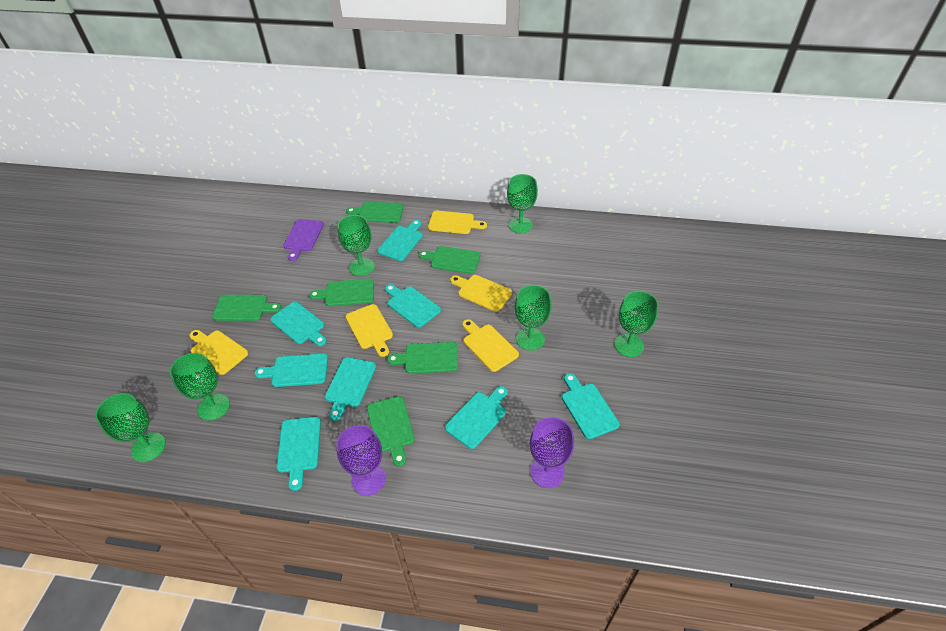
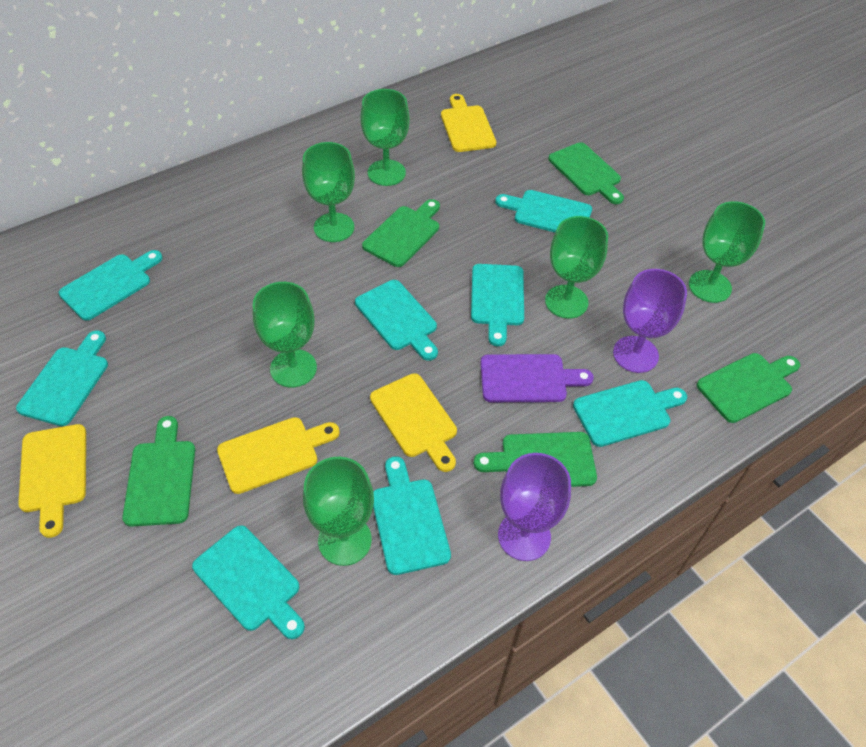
green cutting board: 6 -> 5
yellow cutting board: 5 -> 4

